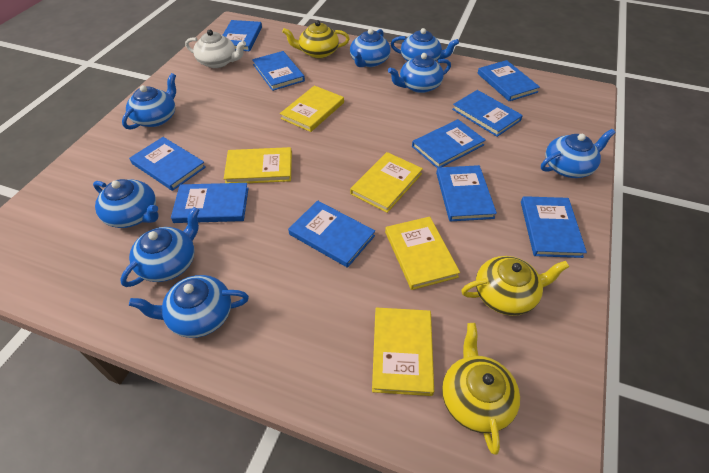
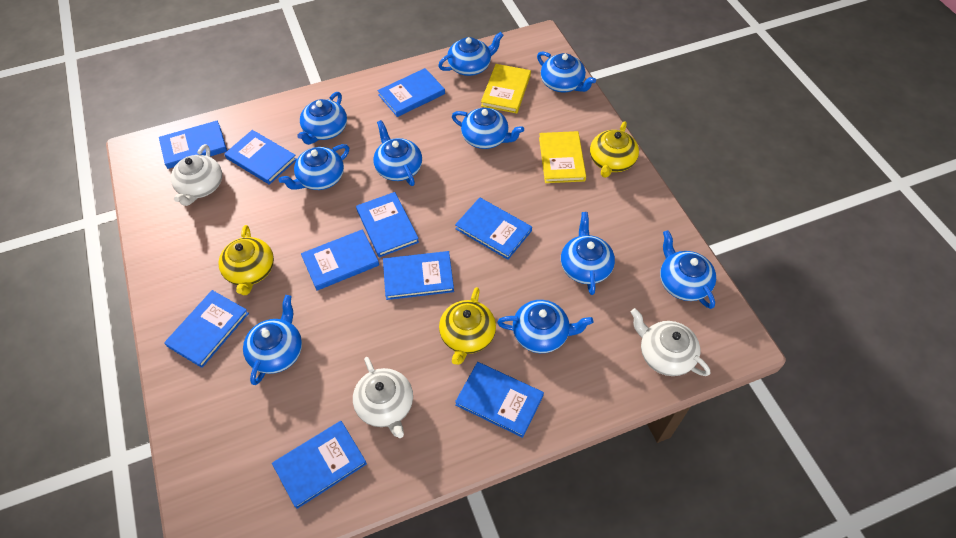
blue teapot: 8 -> 10
white teapot: 1 -> 3
yellow book: 5 -> 2

